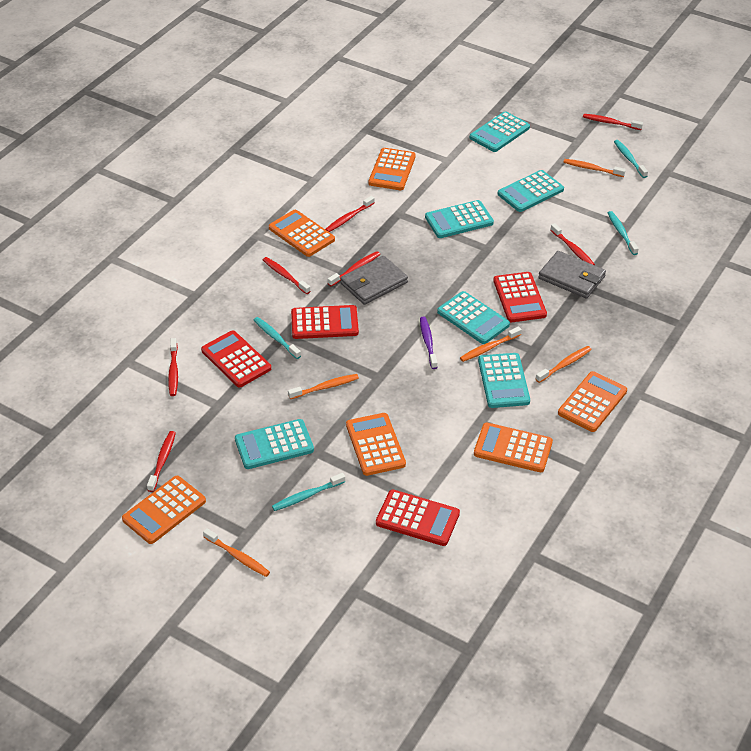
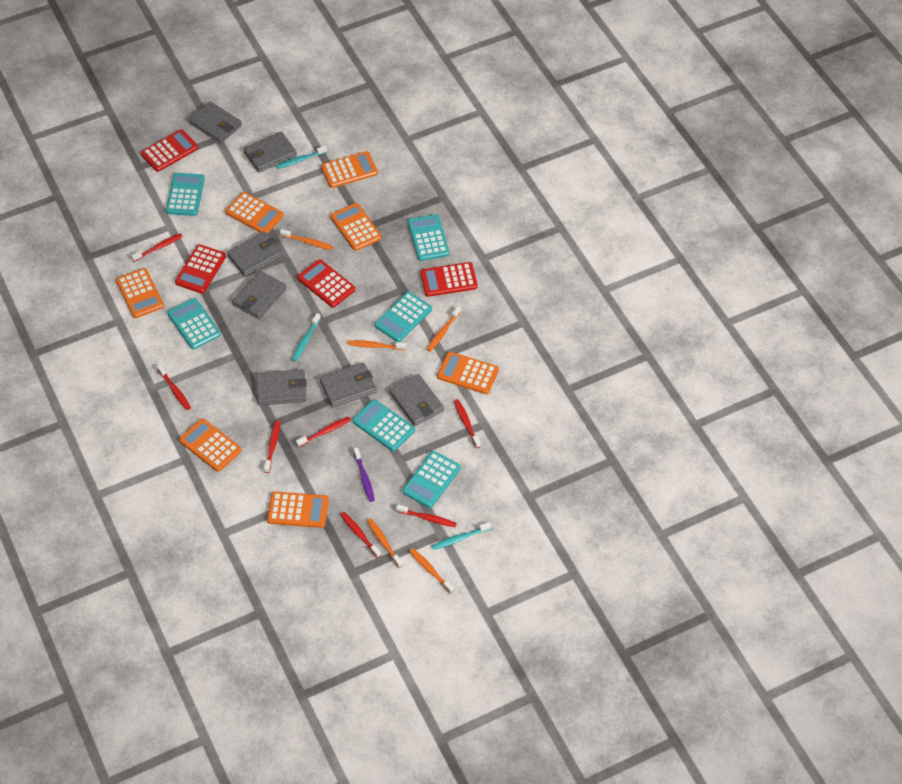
grey wallet: 2 -> 7
orange calculator: 6 -> 7
turquoise toothbrush: 4 -> 3

